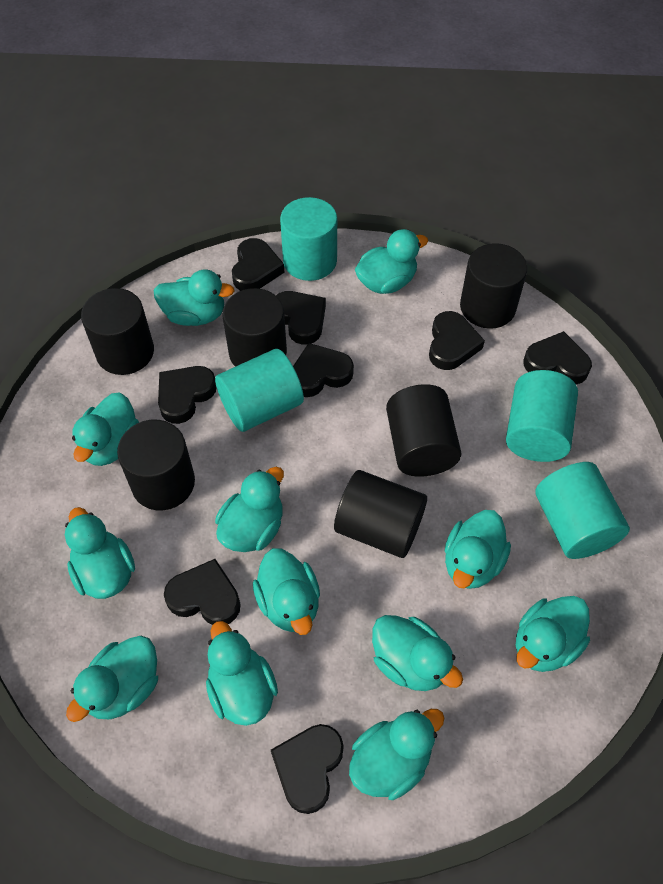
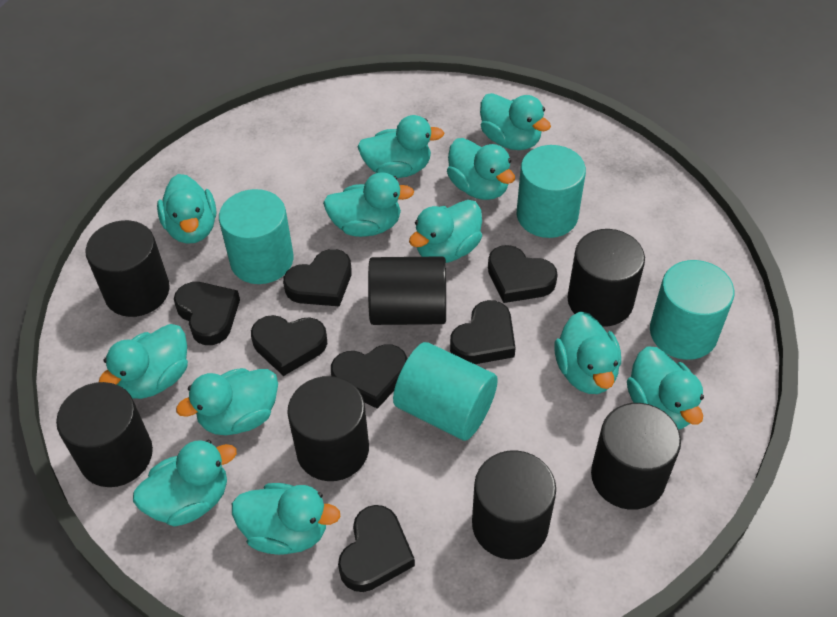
black cylinder: 6 -> 7
black heart: 8 -> 7

